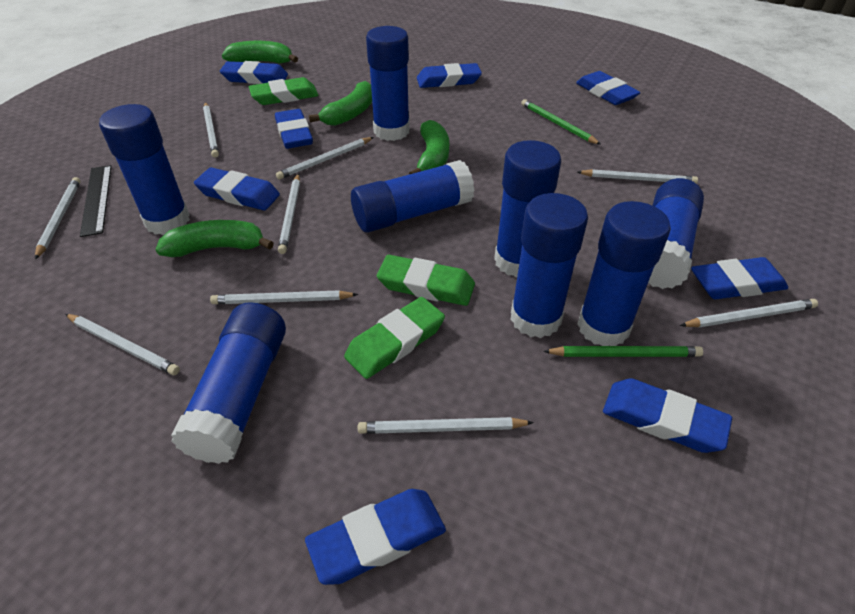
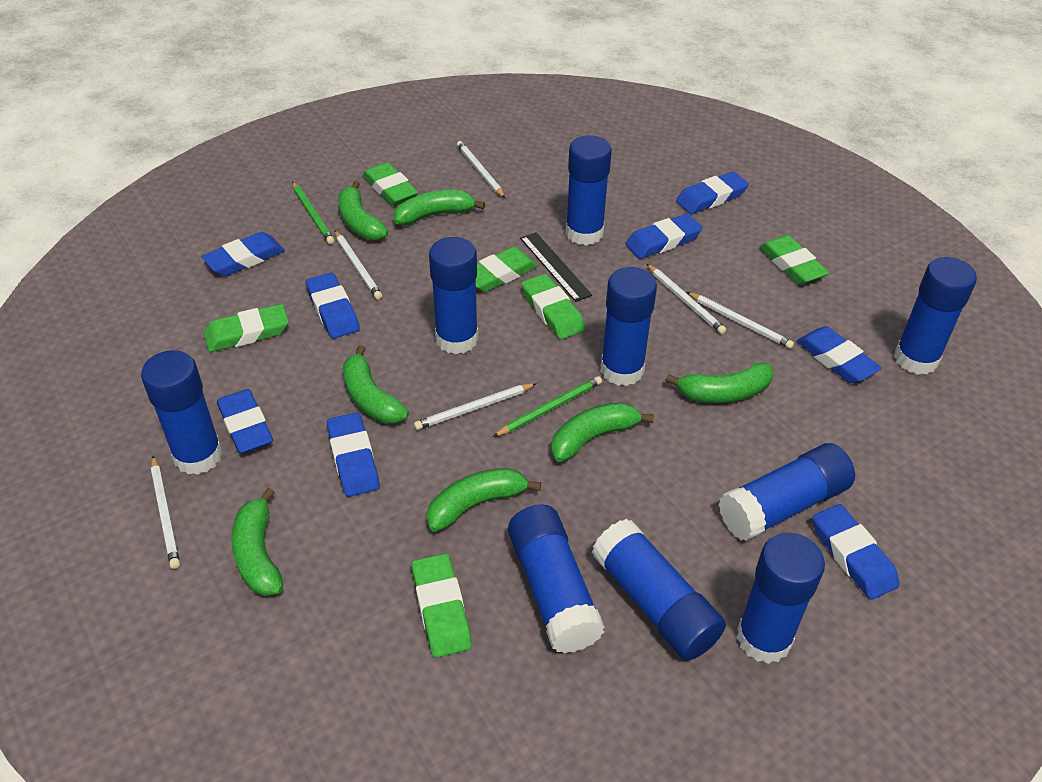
blue glue stick: 8 -> 9
green banana: 4 -> 7
green eraser: 3 -> 6
white pencil: 9 -> 6

